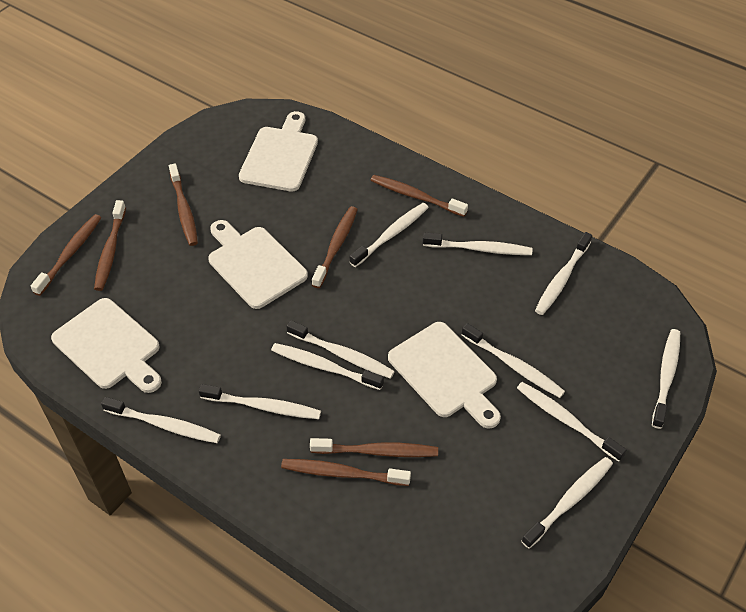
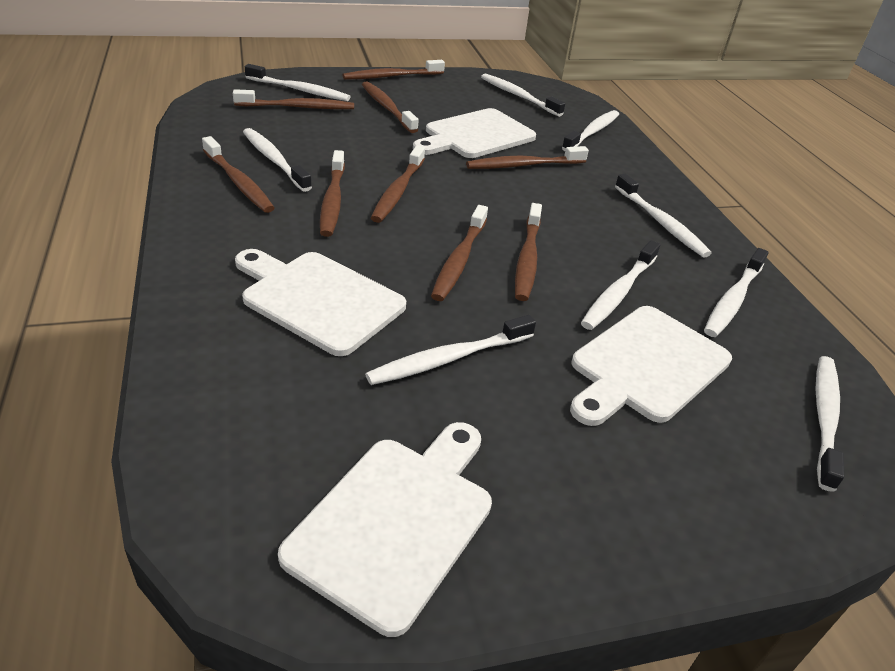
brown toothbrush: 7 -> 9
white toothbrush: 11 -> 9

